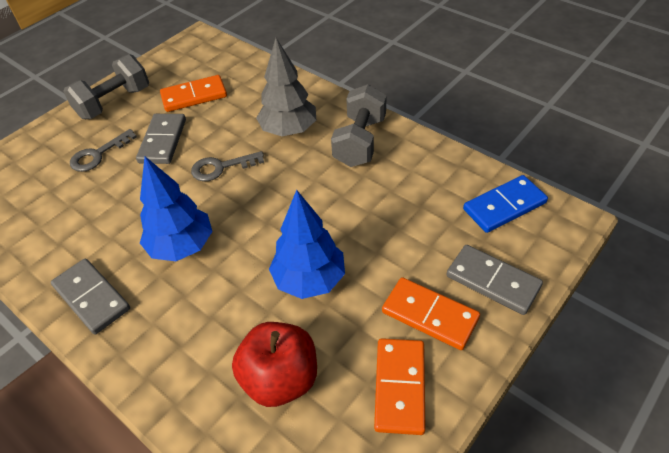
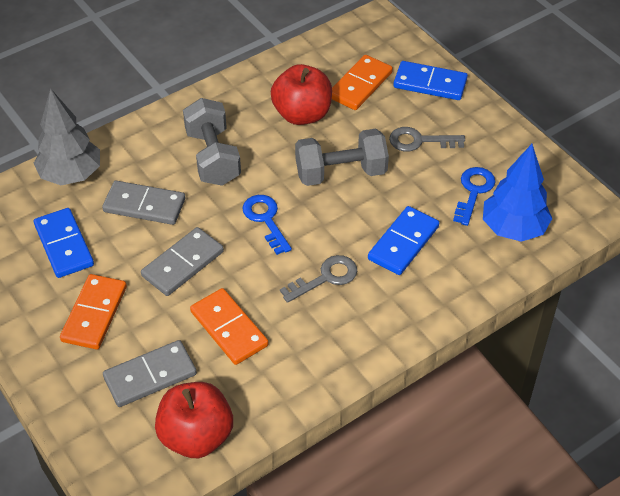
blue domino: 1 -> 3
blue key: 0 -> 2
blue tree: 2 -> 1
red apple: 1 -> 2

